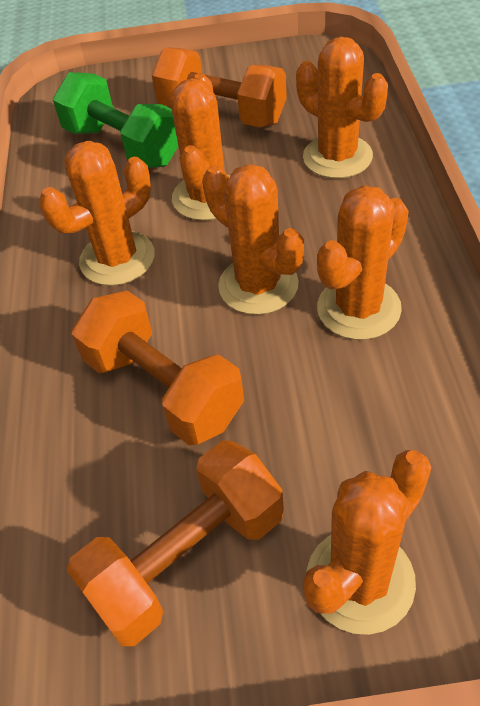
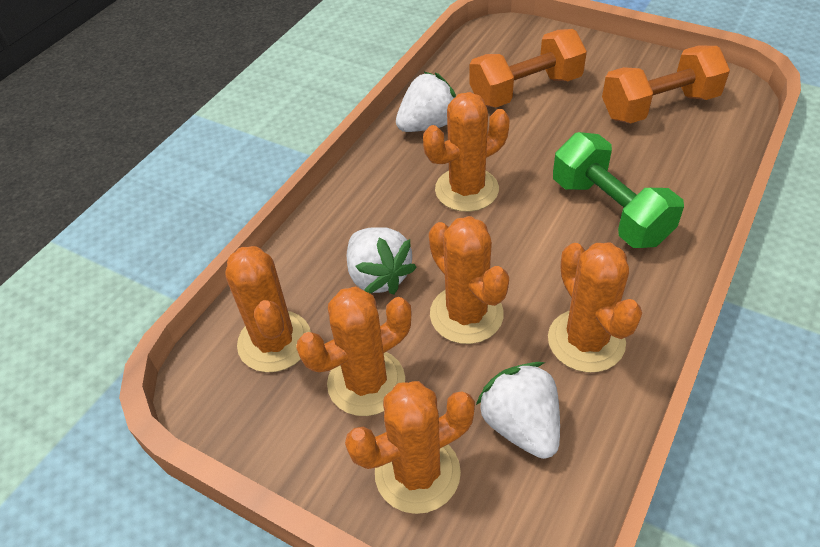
orange dumbbell: 3 -> 2
white strawberry: 0 -> 3

